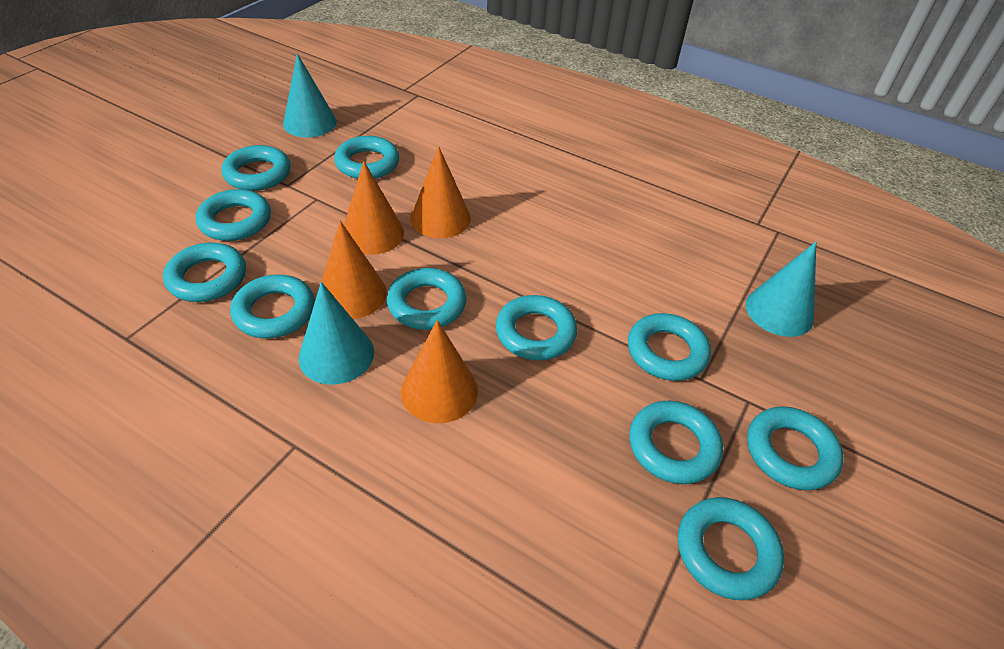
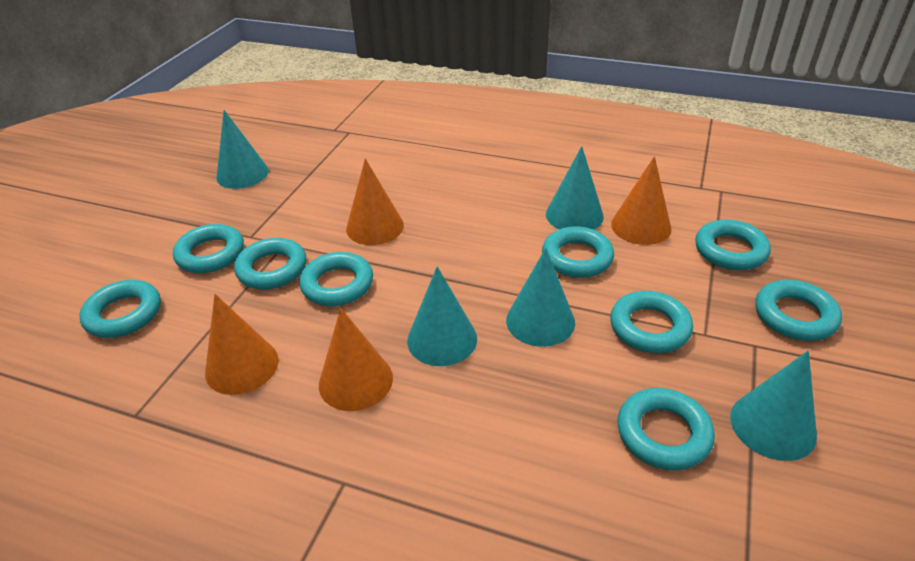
turquoise cone: 3 -> 5
turquoise ring: 11 -> 9

